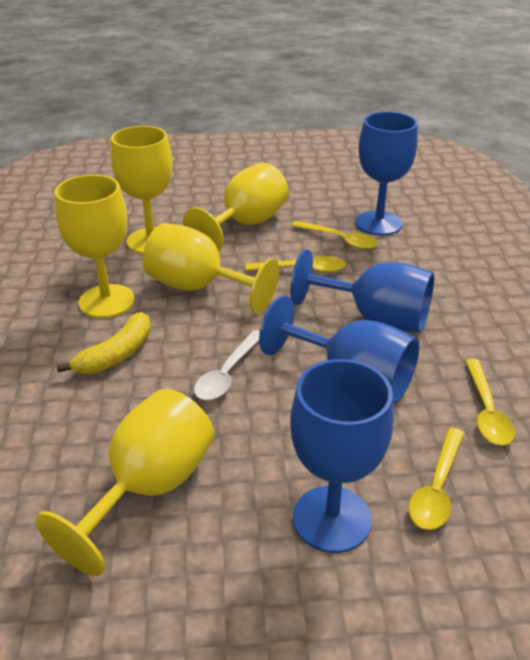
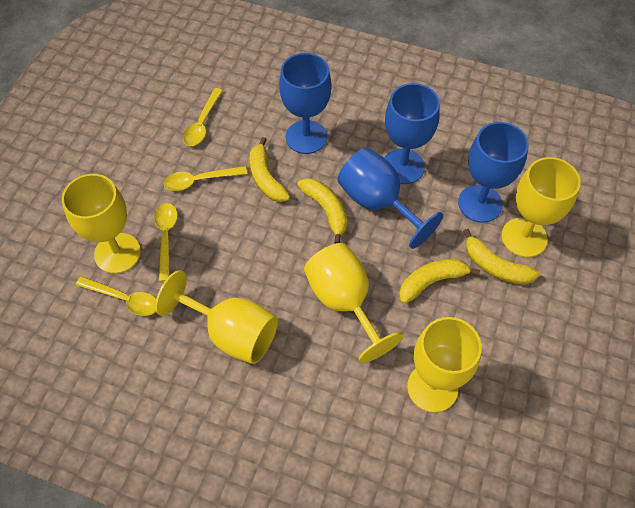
white spoon: 1 -> 0
yellow banana: 1 -> 4

